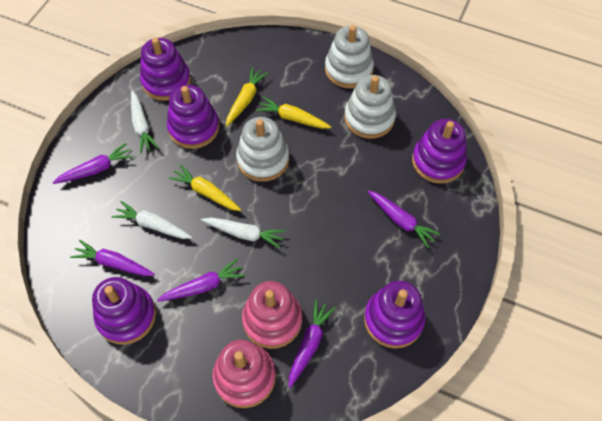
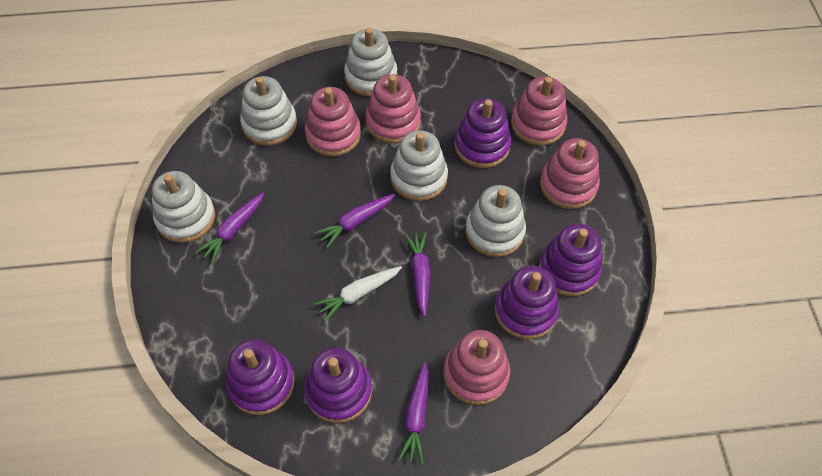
pink stacking toy: 2 -> 5
purple carrot: 5 -> 4
white carrot: 3 -> 1
white stacking toy: 3 -> 5
yellow carrot: 3 -> 0

